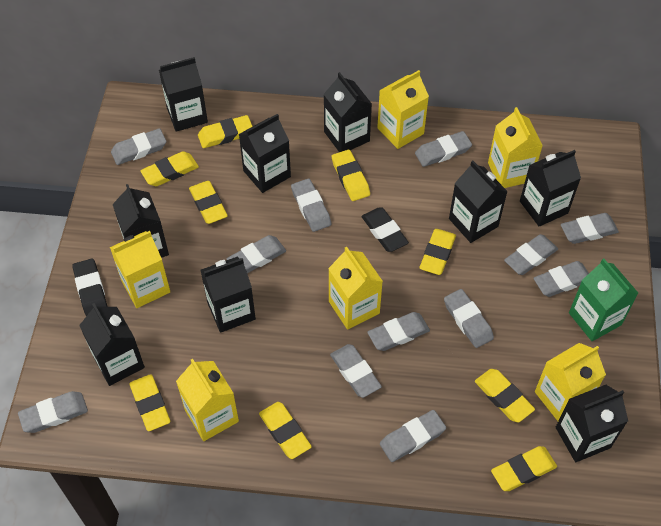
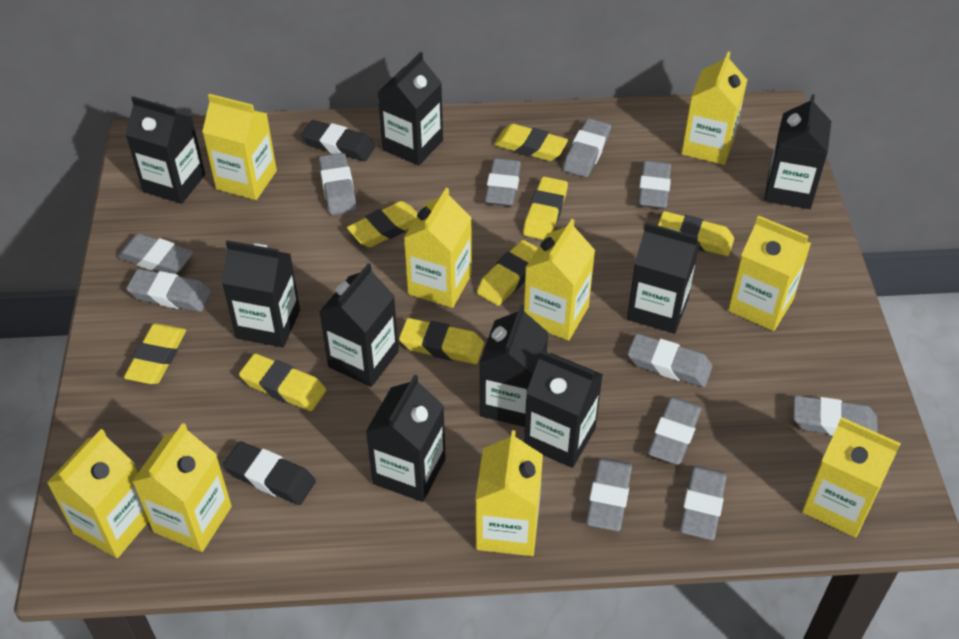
green carton: 1 -> 0
grey eraser: 12 -> 11
yellow carton: 6 -> 9
yellow eraser: 9 -> 8

